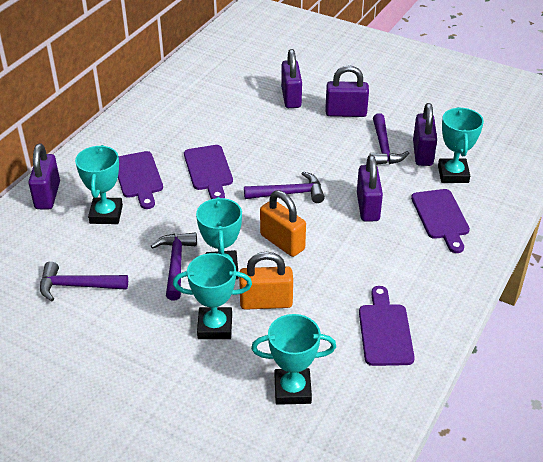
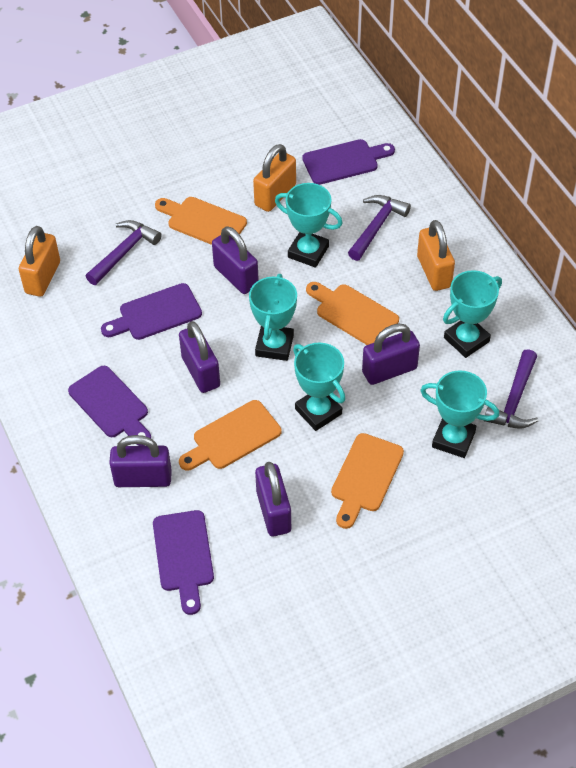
orange cutting board: 0 -> 4
orange padlock: 2 -> 3
purple hammer: 4 -> 3

